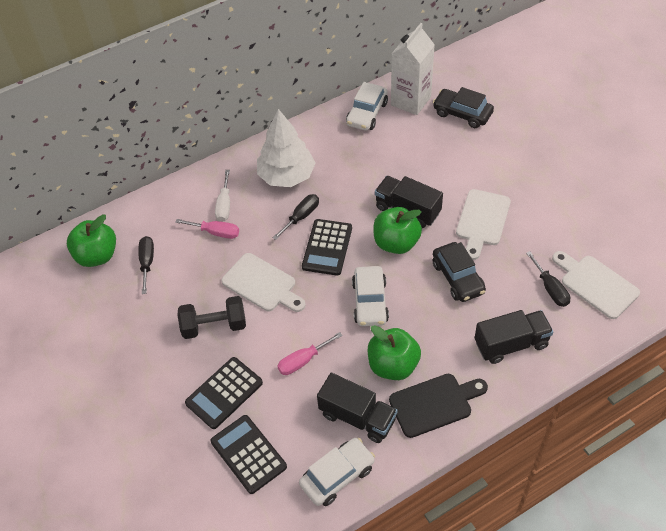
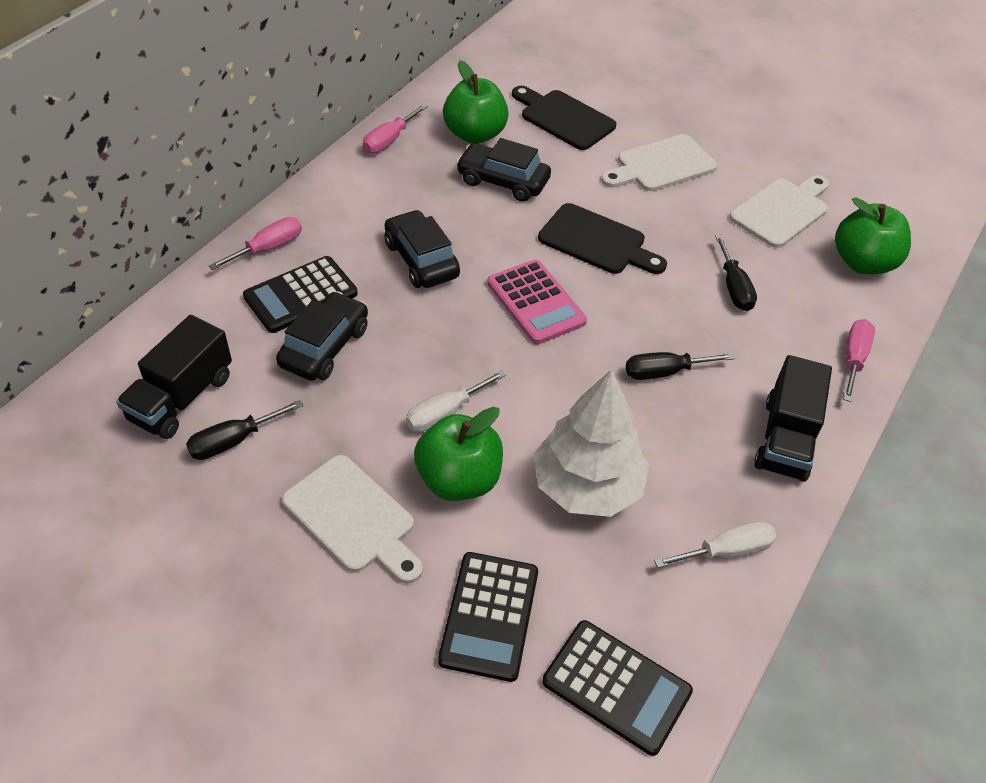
black car: 2 -> 3
black cutting board: 1 -> 2
black dumbbell: 1 -> 0
black truck: 3 -> 2
pink calculator: 0 -> 1
pink screwdriver: 2 -> 3
white car: 3 -> 0
white carton: 1 -> 0
white screwdriver: 1 -> 2

